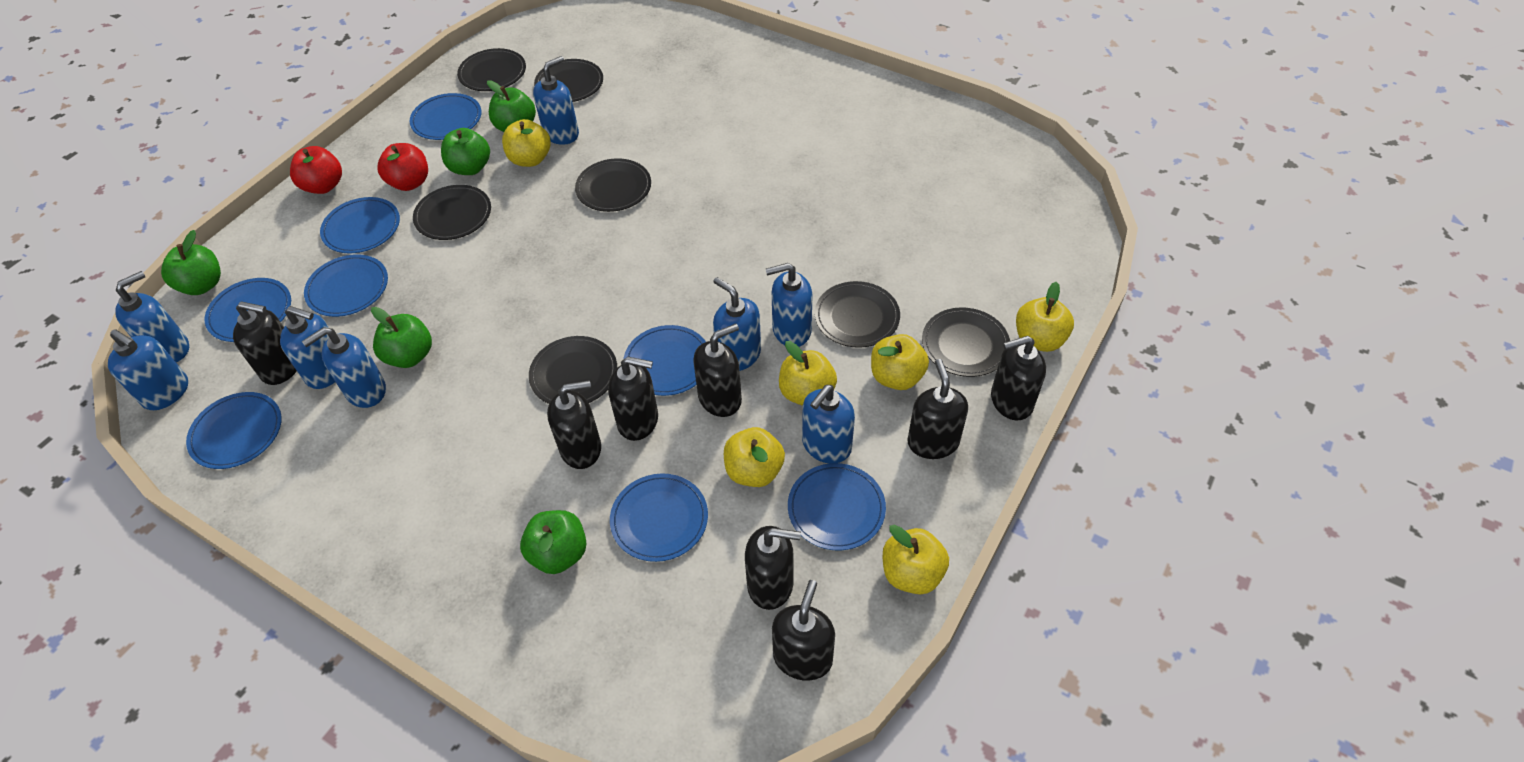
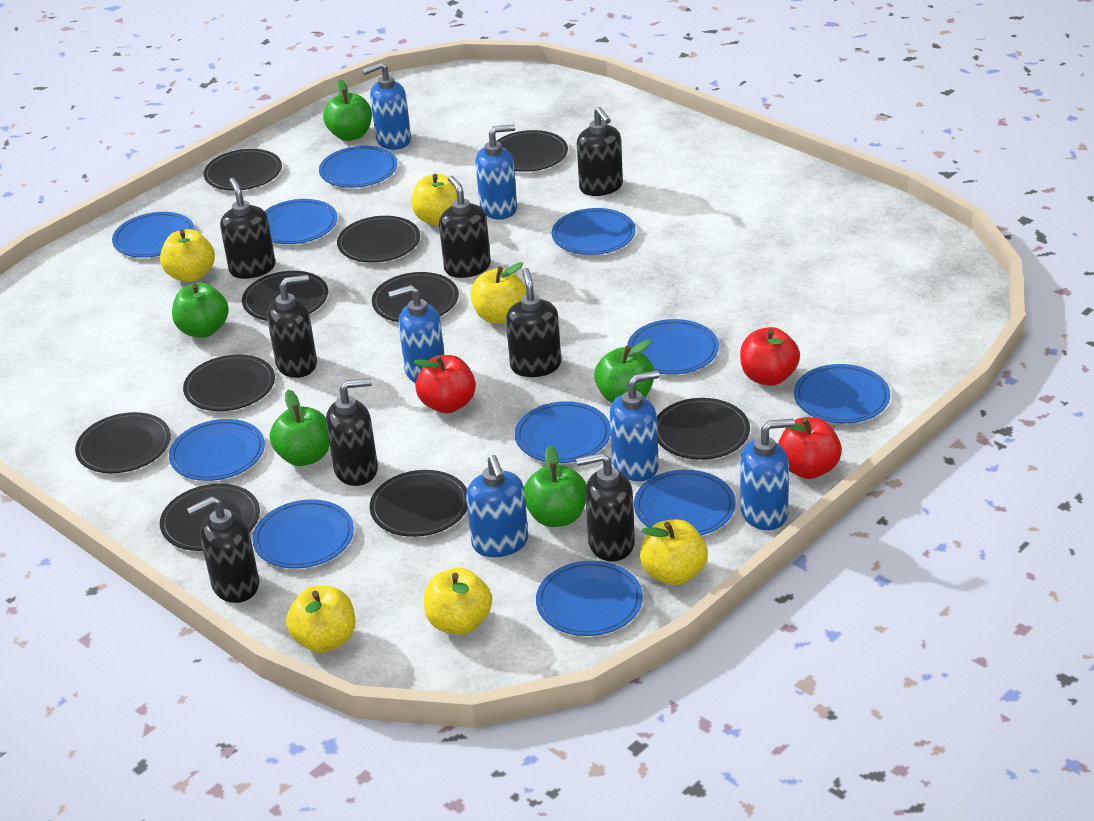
black plate: 7 -> 10
blue plate: 8 -> 11
blue soap dispenser: 8 -> 6
red apple: 2 -> 3

